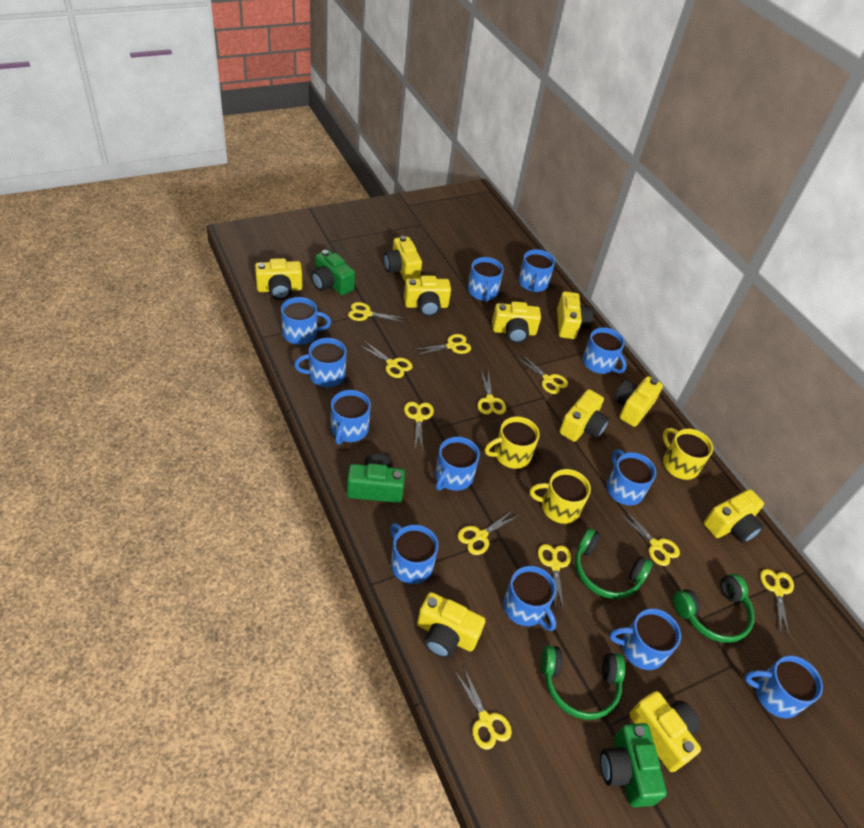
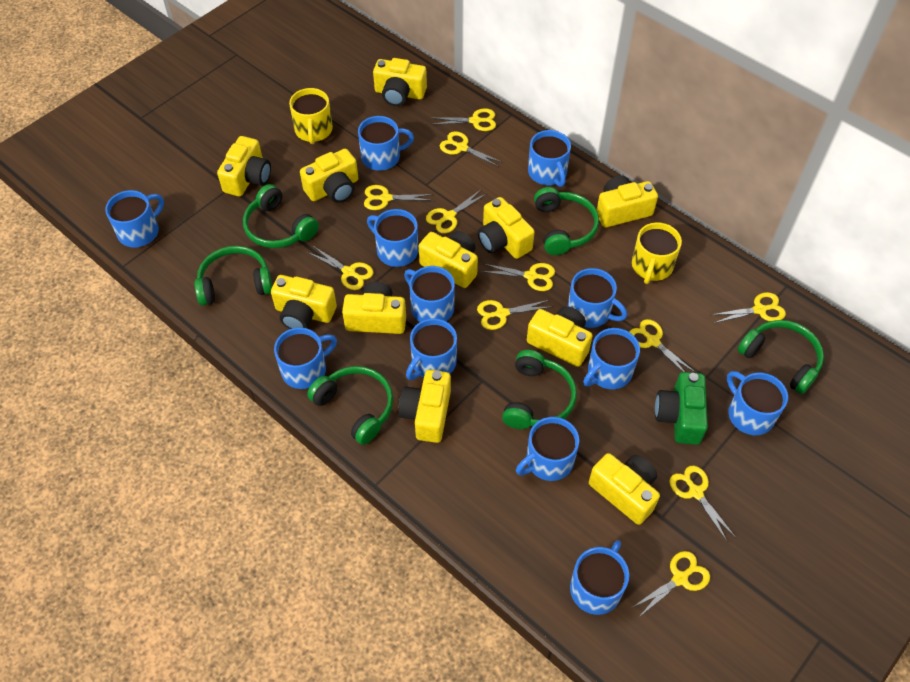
green camera: 3 -> 1
green headphones: 3 -> 6
yellow camera: 10 -> 11
yellow mug: 3 -> 2

